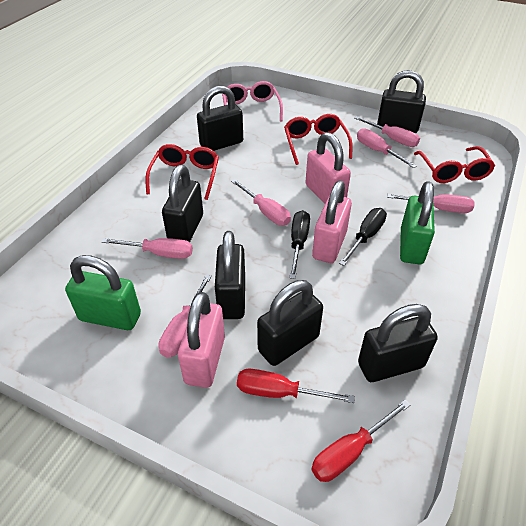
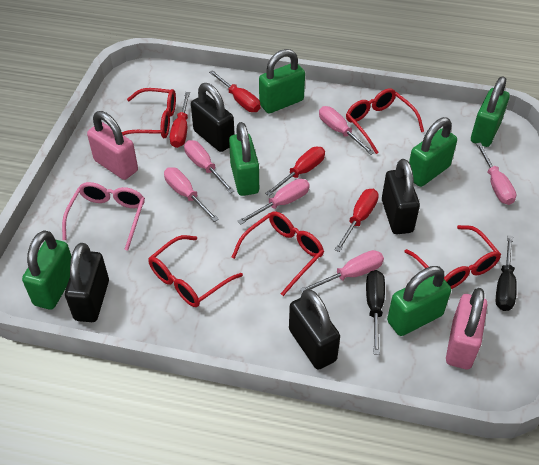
black padlock: 6 -> 4
green padlock: 2 -> 6
pink padlock: 3 -> 2
red glasses: 3 -> 5
red screwdriver: 2 -> 4

